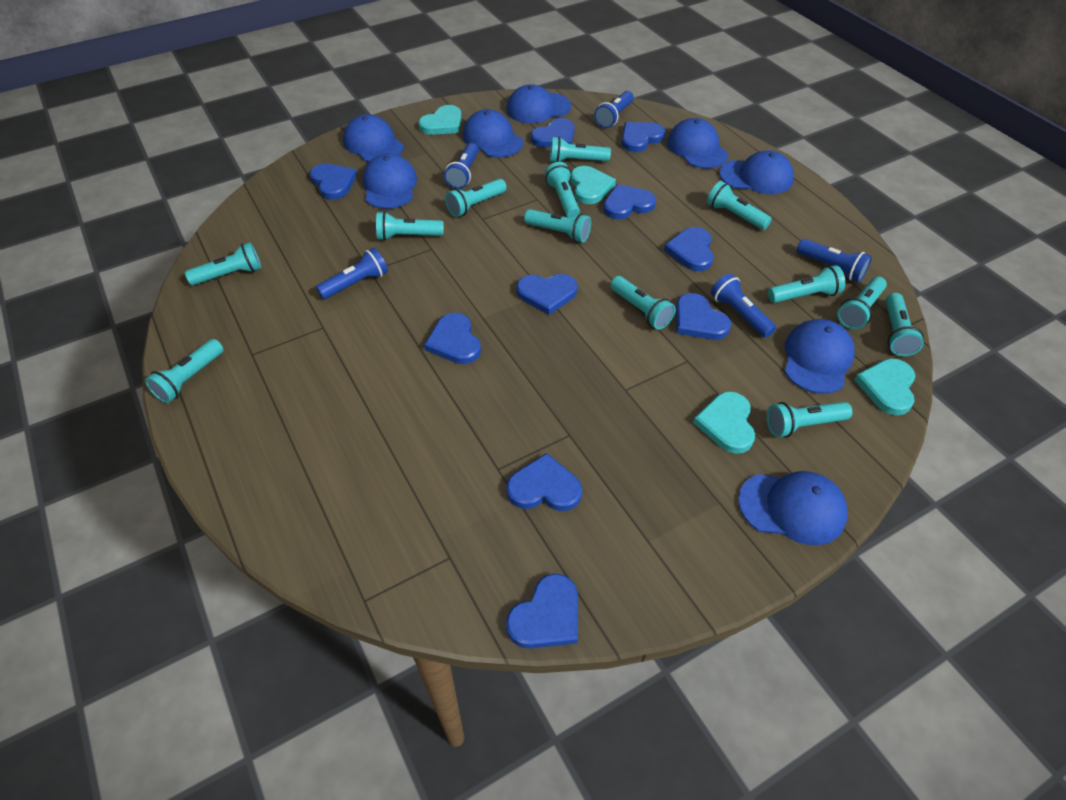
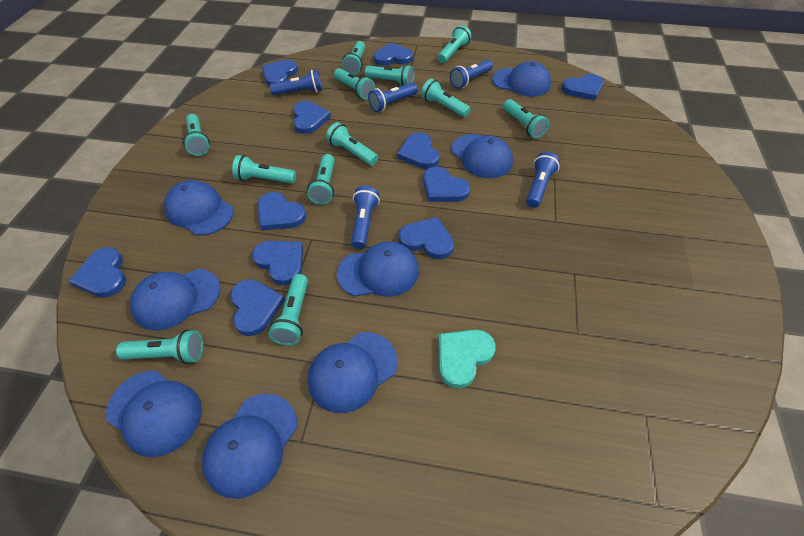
blue heart: 10 -> 11
turquoise flashlight: 13 -> 12
turquoise heart: 4 -> 1

